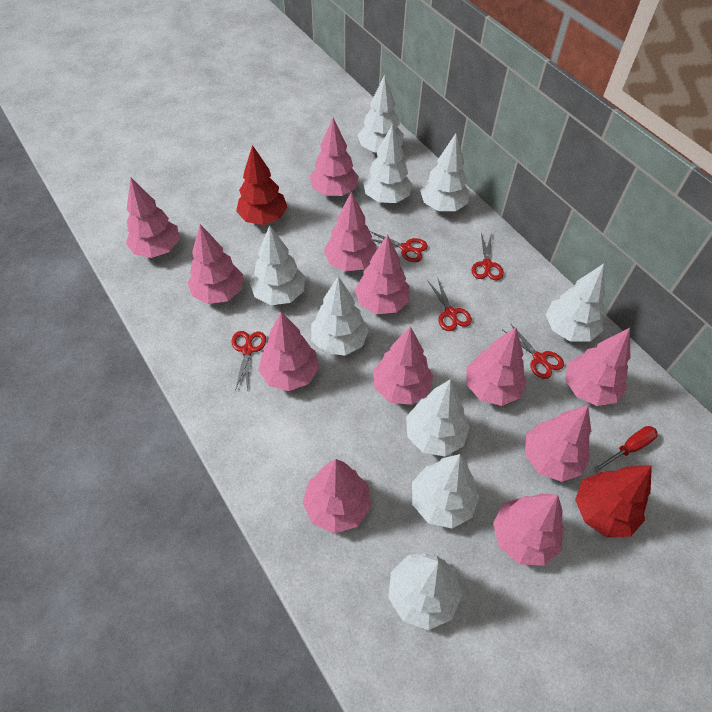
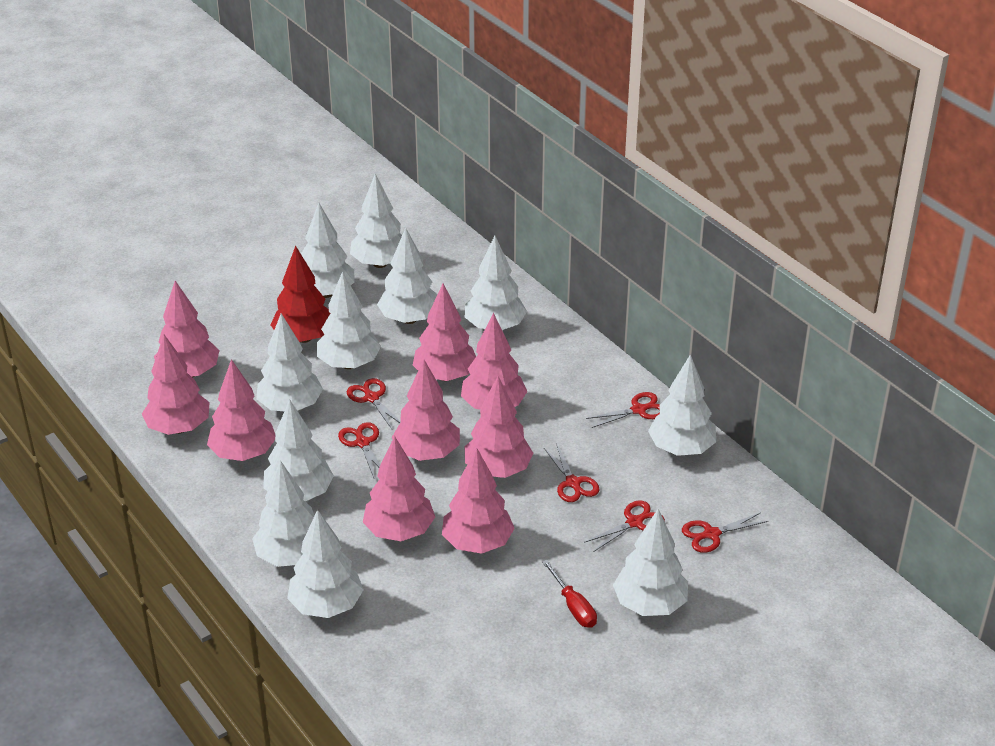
pink tree: 12 -> 9
red scissors: 5 -> 6
red tree: 2 -> 1
white tree: 9 -> 11

